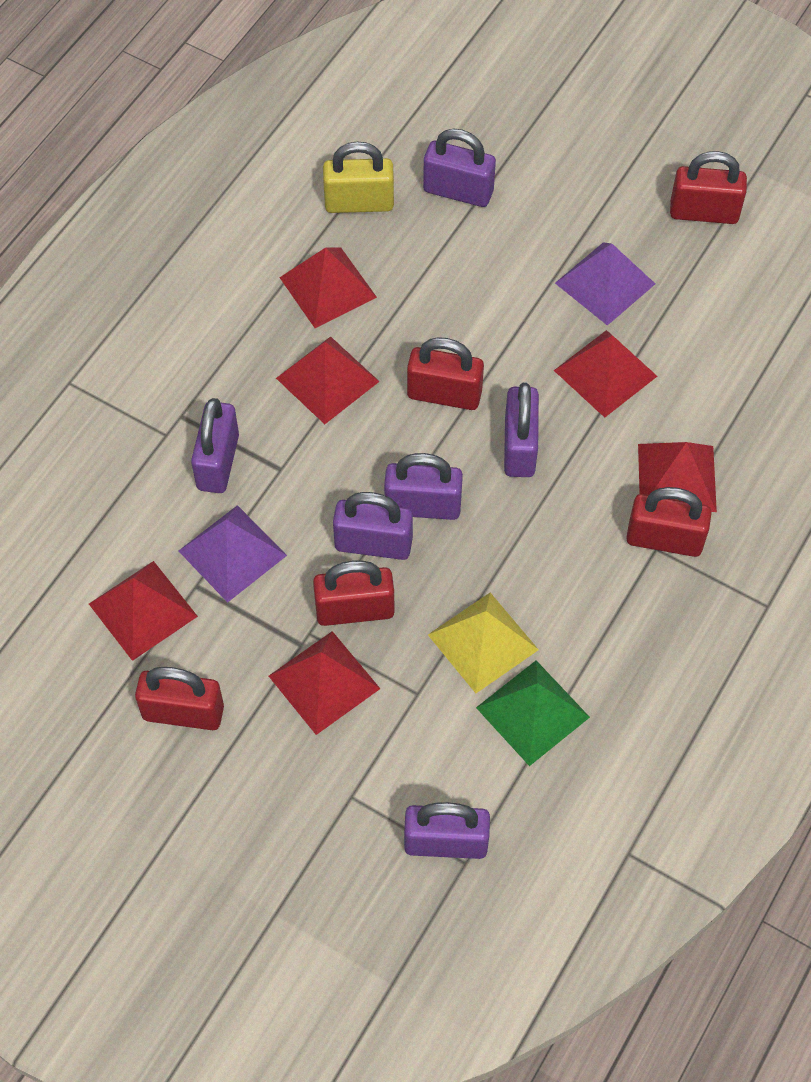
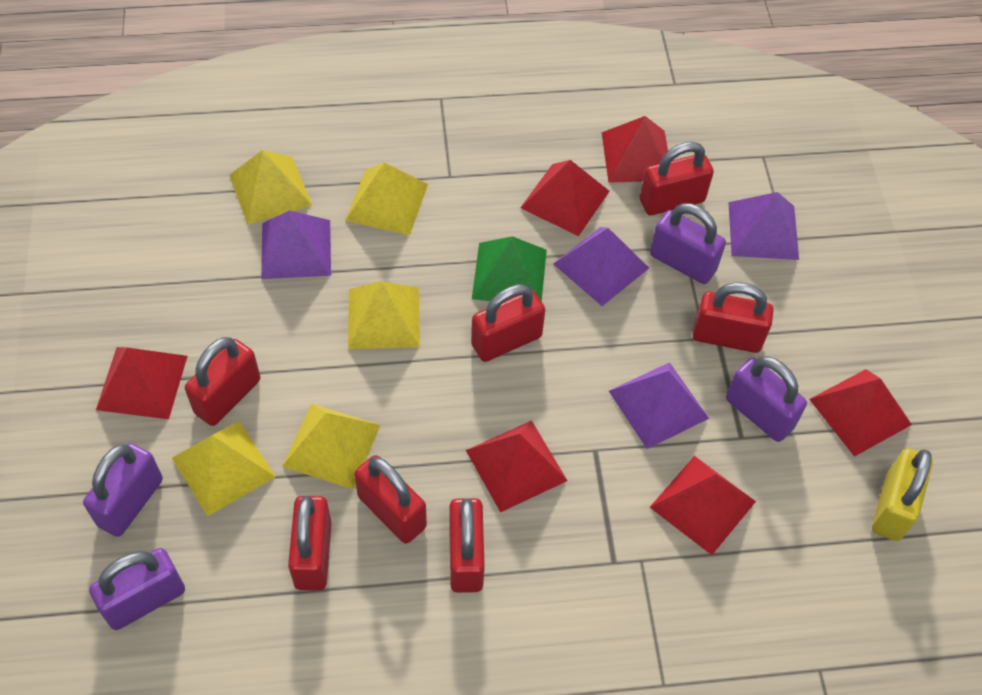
purple padlock: 6 -> 4
purple pyramid: 2 -> 4
red padlock: 5 -> 7
yellow pyramid: 1 -> 5

